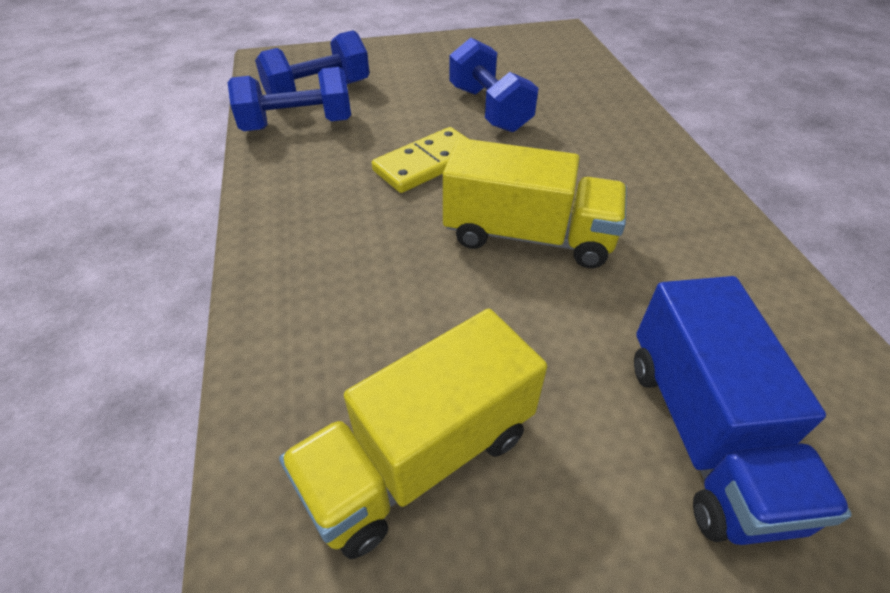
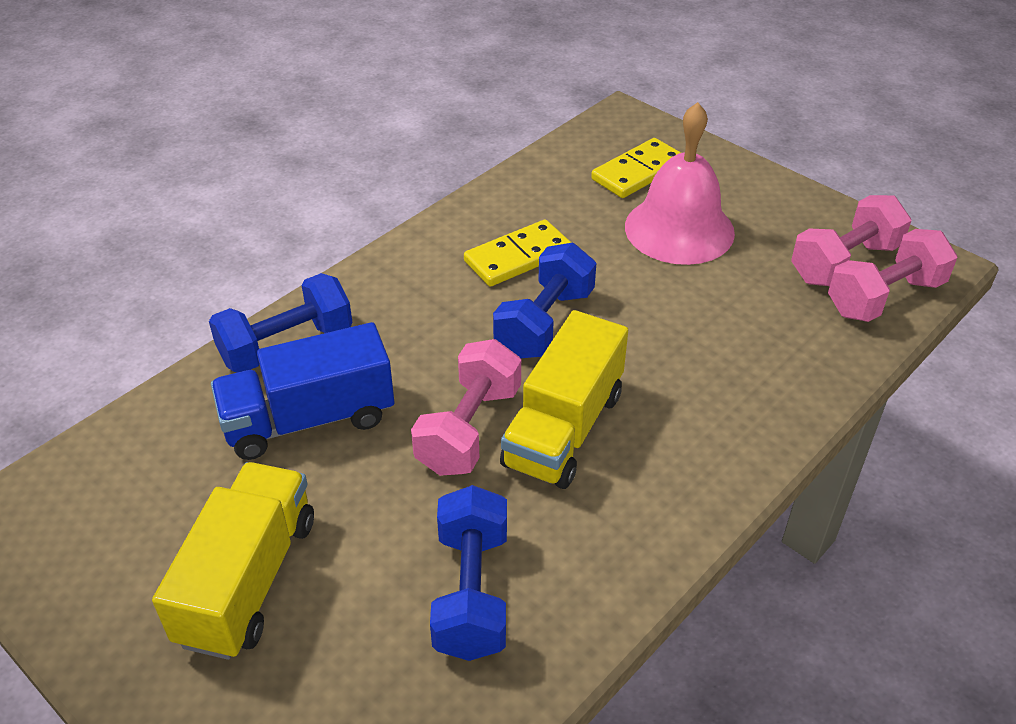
pink bell: 0 -> 1
pink dumbbell: 0 -> 3
yellow domino: 1 -> 2

